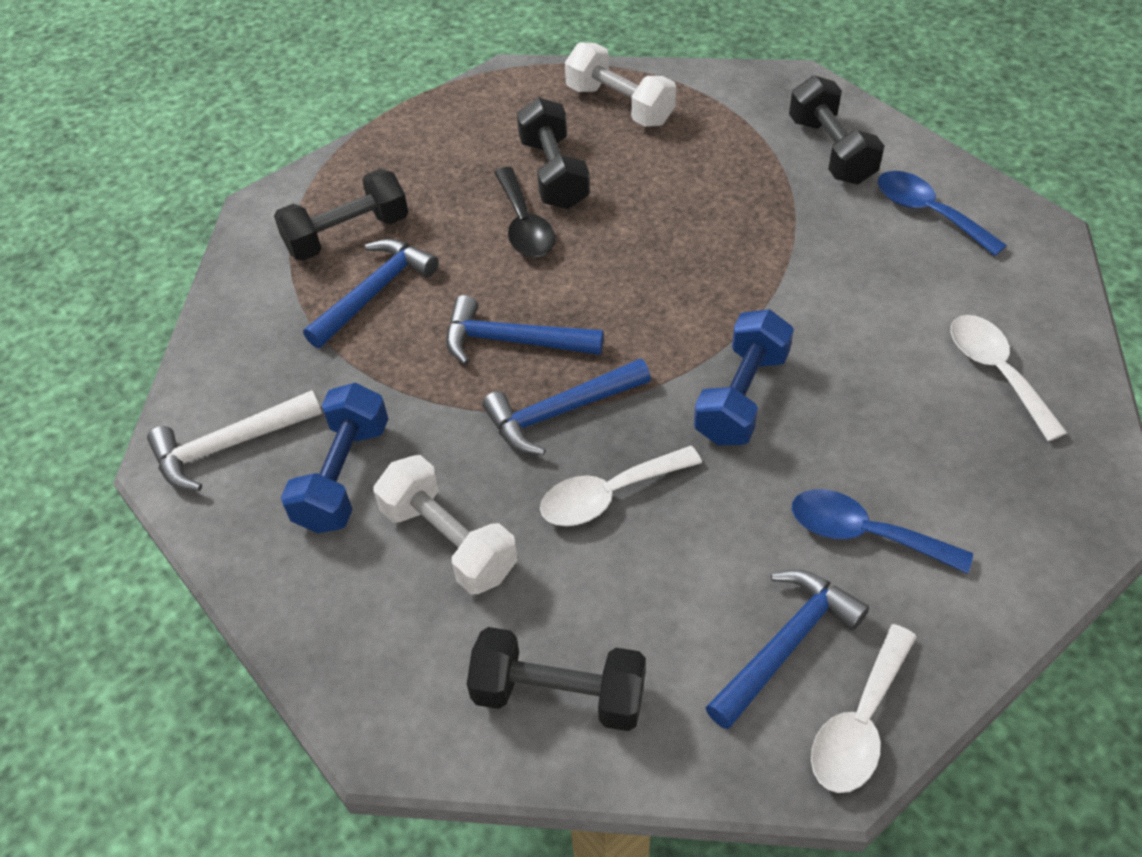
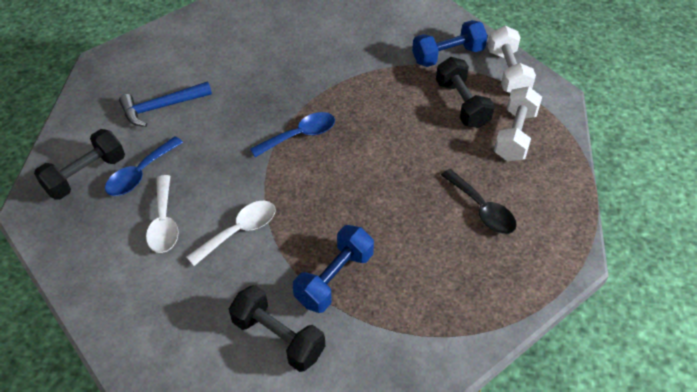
black dumbbell: 4 -> 3
blue hammer: 4 -> 1
white hammer: 1 -> 0
white spoon: 3 -> 2

